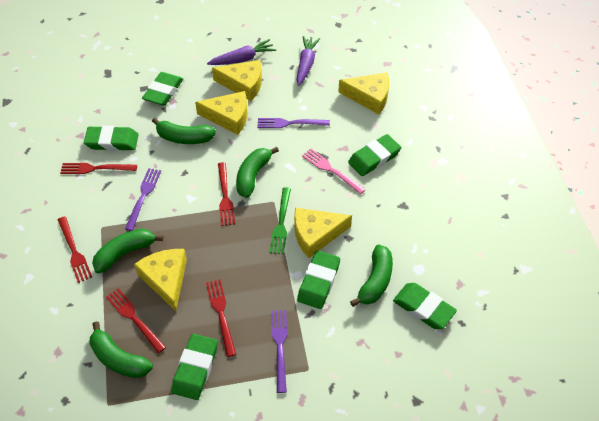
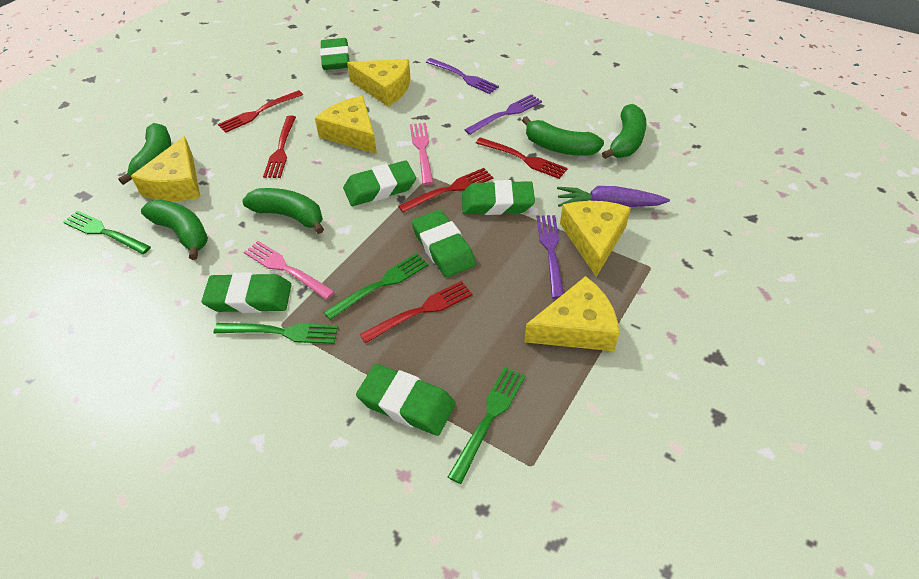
green fork: 1 -> 4
pink fork: 1 -> 2
purple carrot: 2 -> 1

